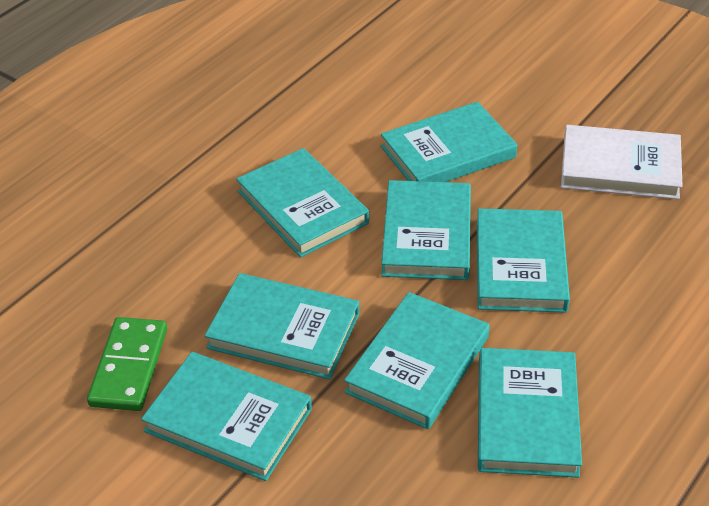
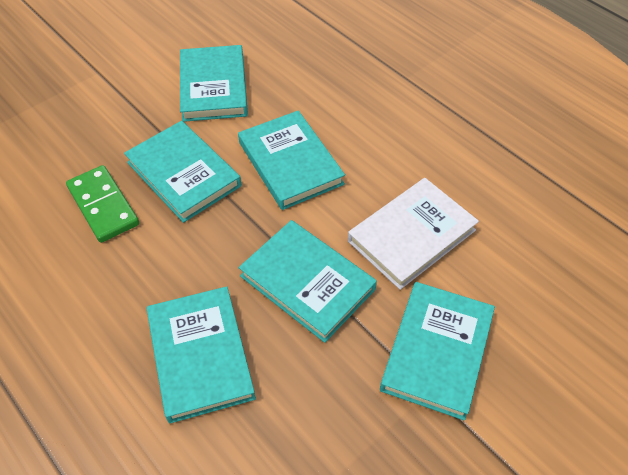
turquoise book: 8 -> 6

